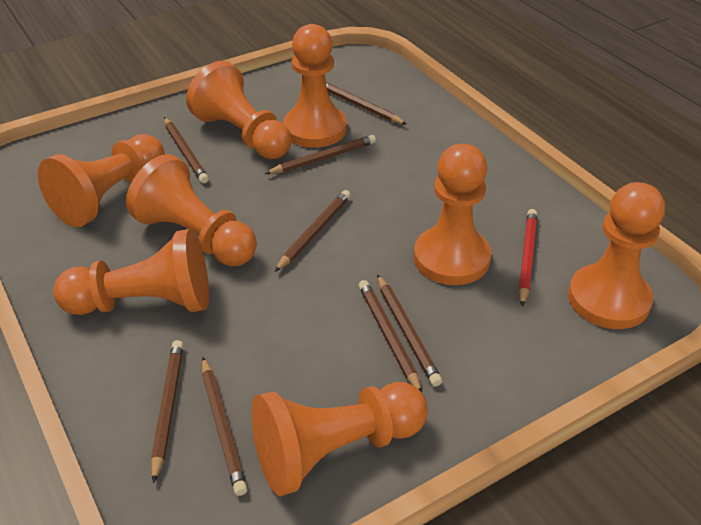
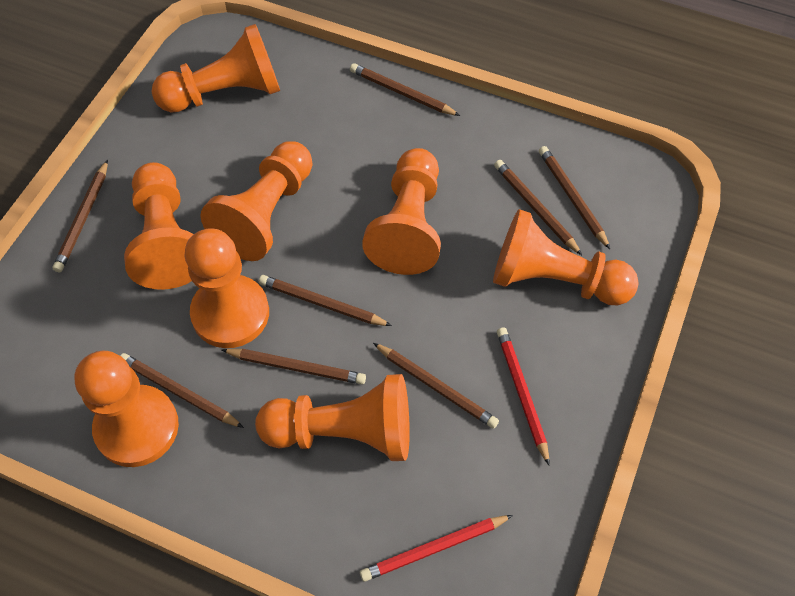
red pencil: 1 -> 2

